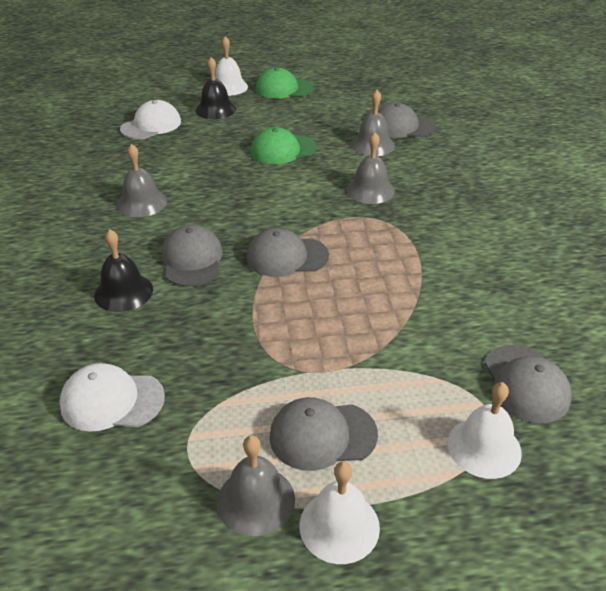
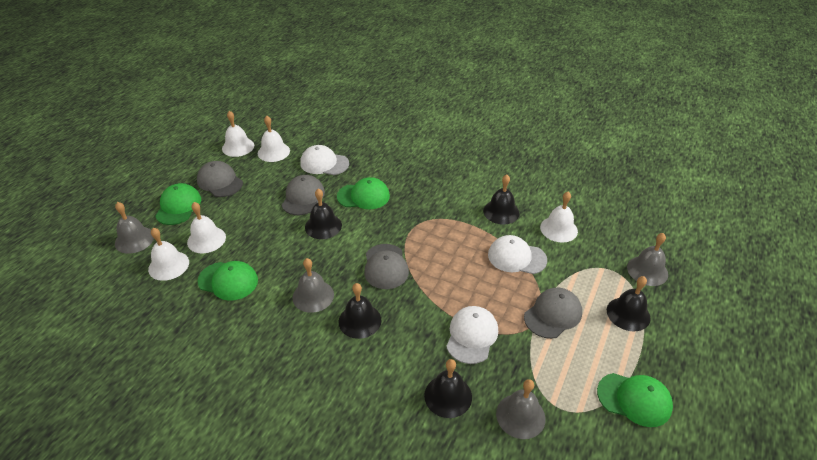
black bell: 2 -> 5
green cap: 2 -> 4
grey cap: 5 -> 4
white bell: 3 -> 5
white cap: 2 -> 3

